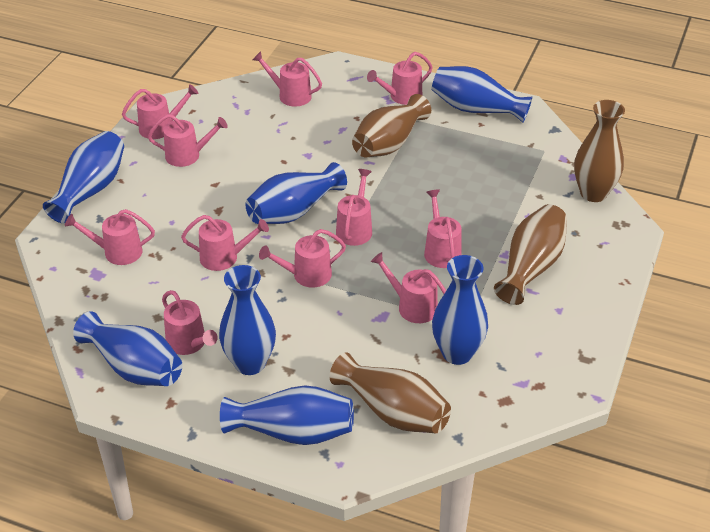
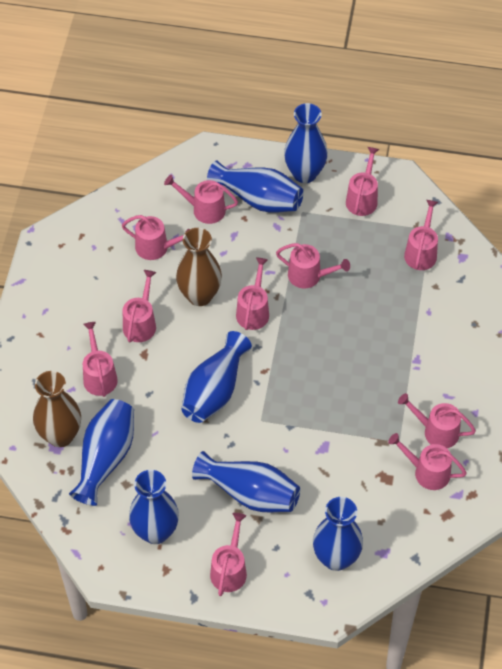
brown vase: 4 -> 2

